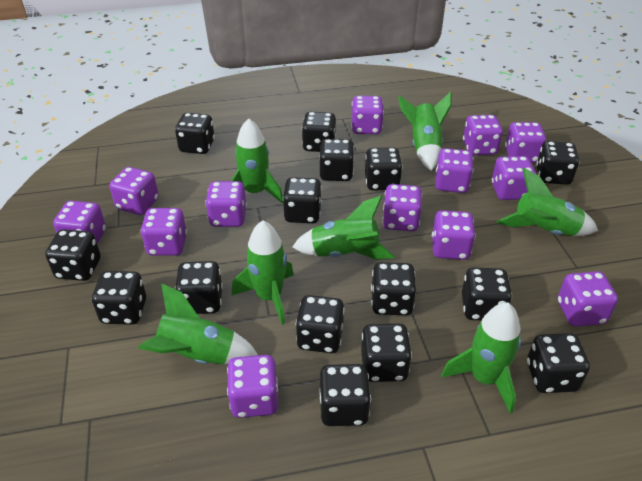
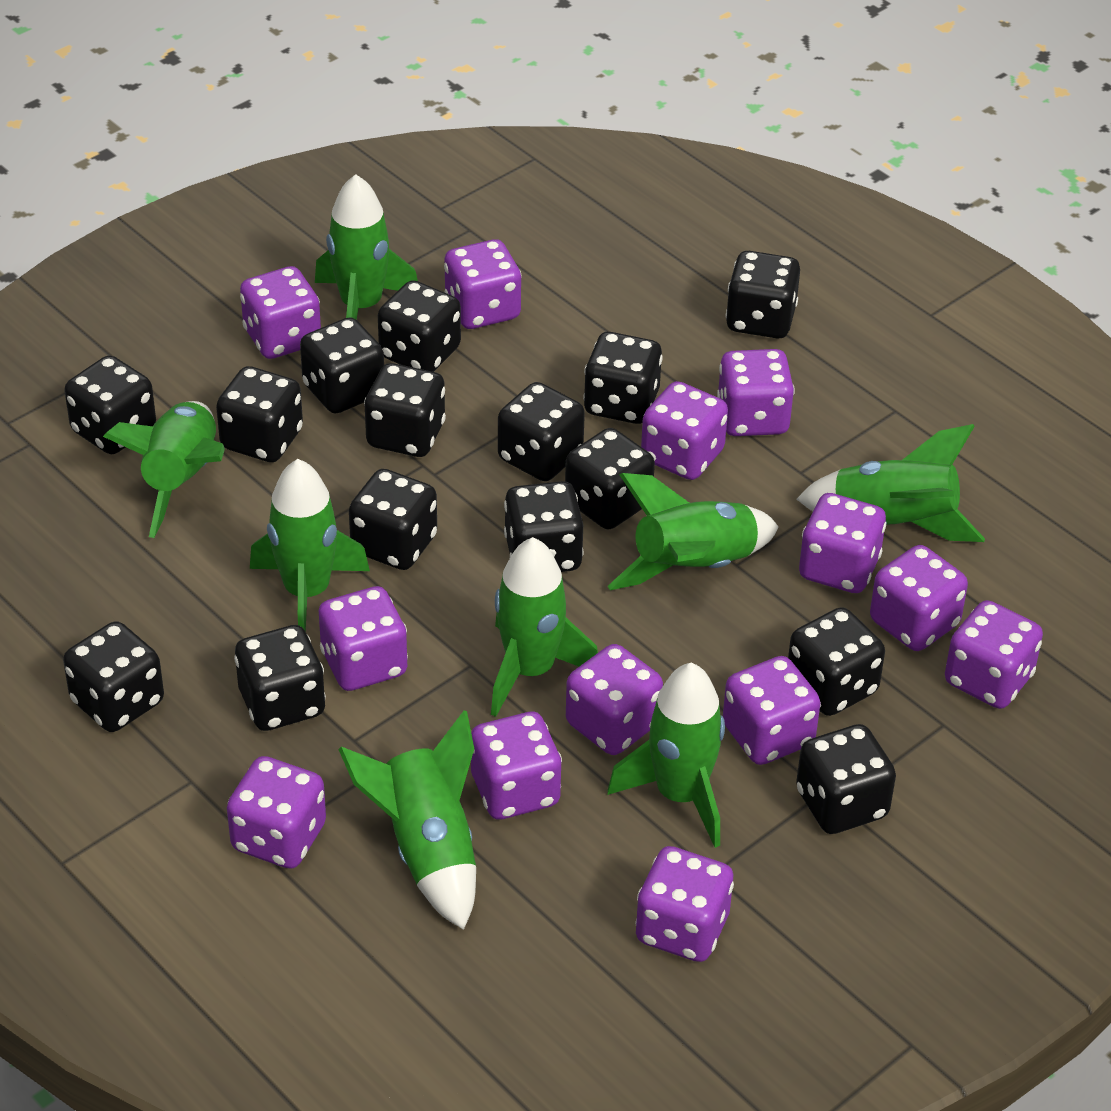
green rocket: 7 -> 8

